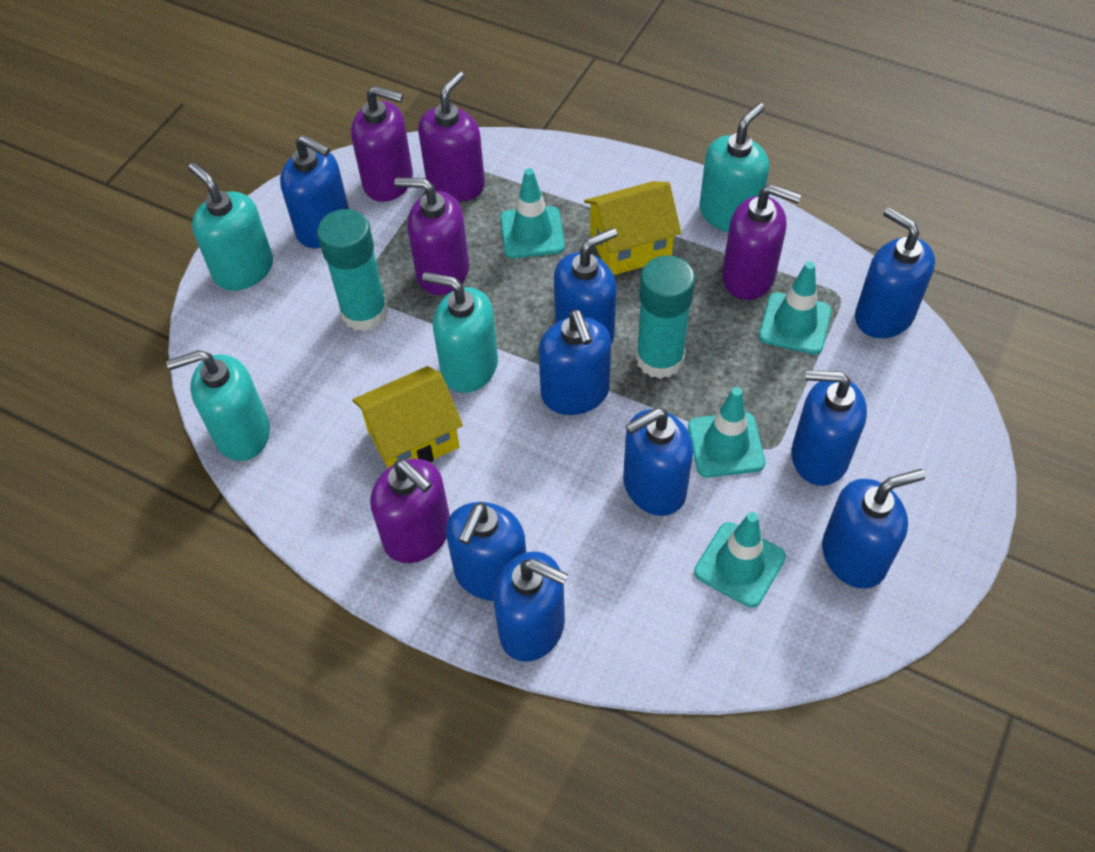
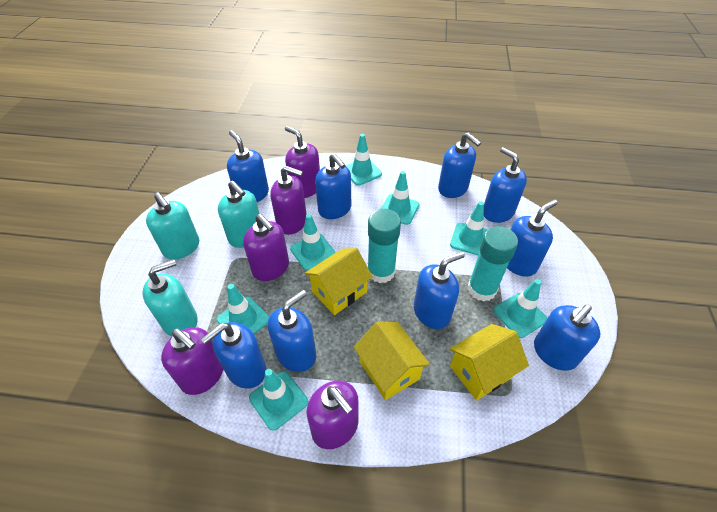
turquoise soap dispenser: 4 -> 3
turquoise traffic cone: 4 -> 7
yellow house: 2 -> 3

